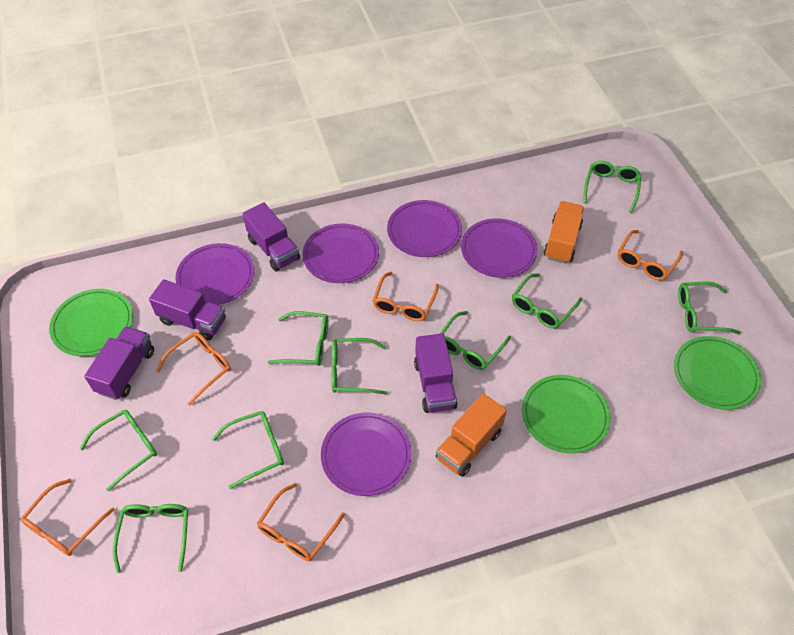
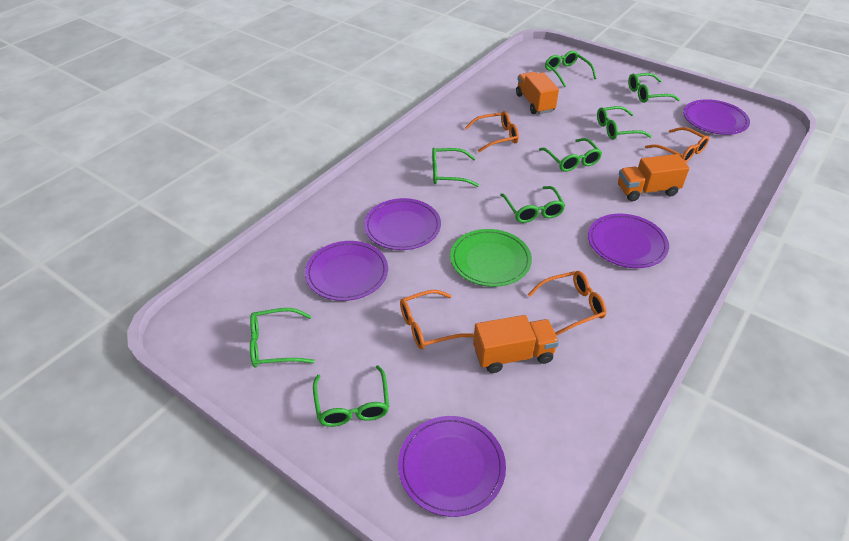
green glasses: 9 -> 8
green plate: 3 -> 1
orange glasses: 5 -> 4
orange truck: 2 -> 3
purple truck: 4 -> 0

